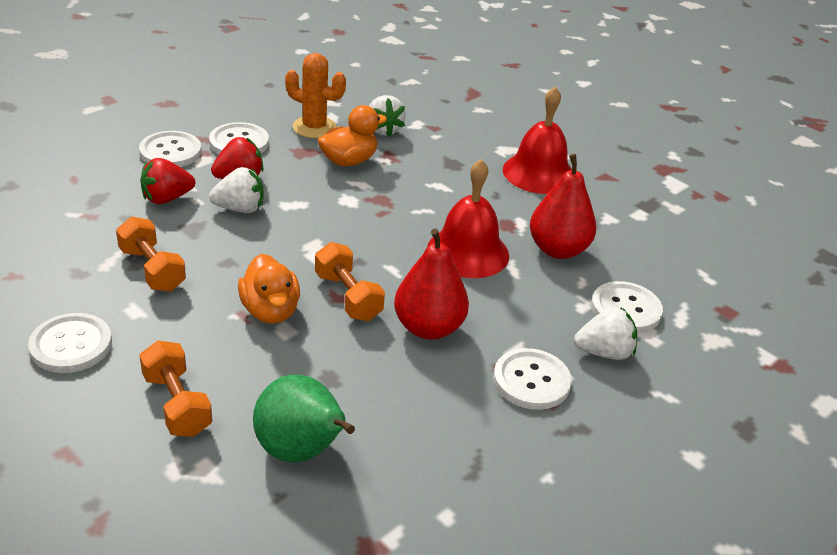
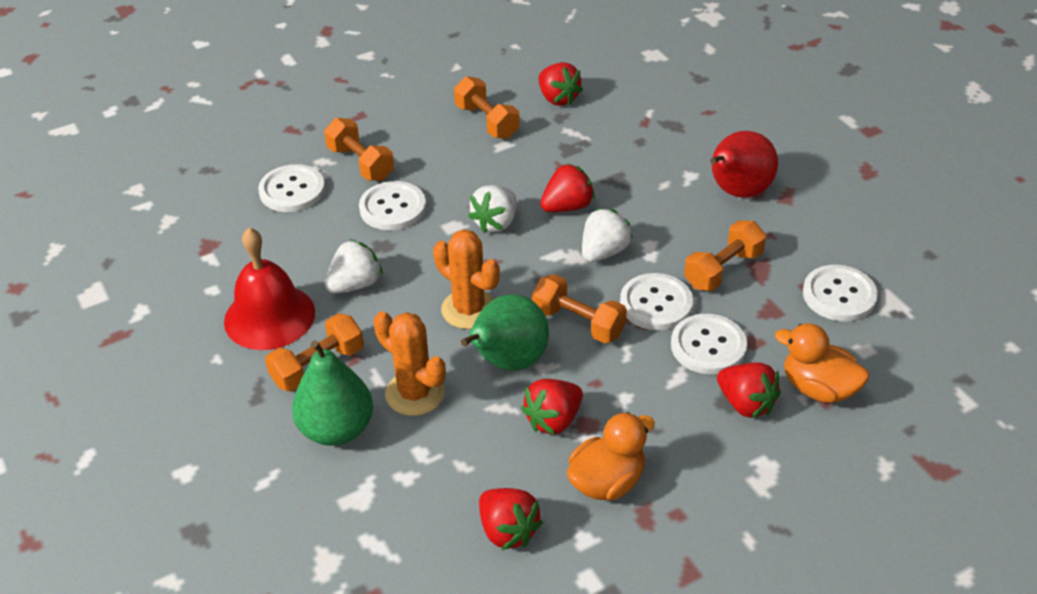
green pear: 1 -> 2
orange cactus: 1 -> 2
orange dumbbell: 3 -> 5
red bell: 2 -> 1
red pear: 2 -> 1
red strawberry: 2 -> 5

